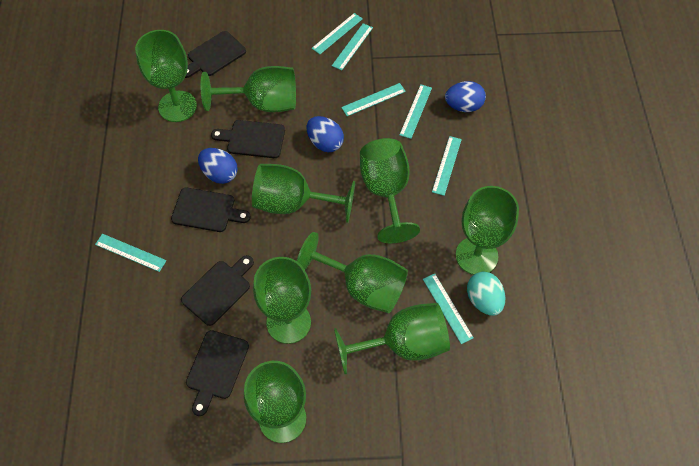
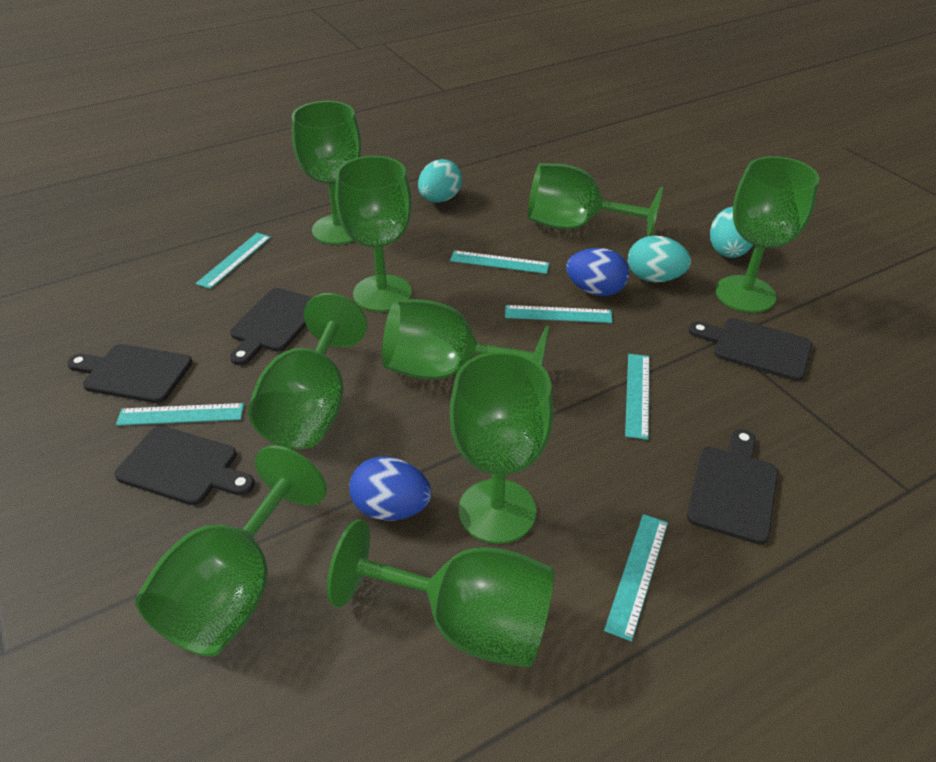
blue egg: 3 -> 2
turquoise egg: 1 -> 3
turquoise ruler: 7 -> 6

